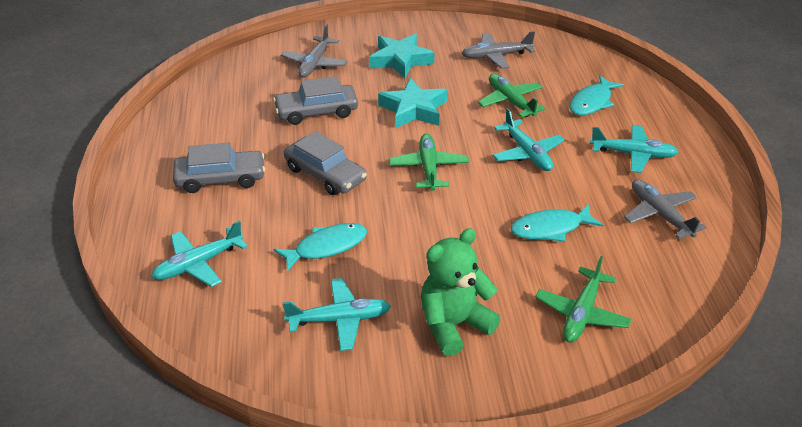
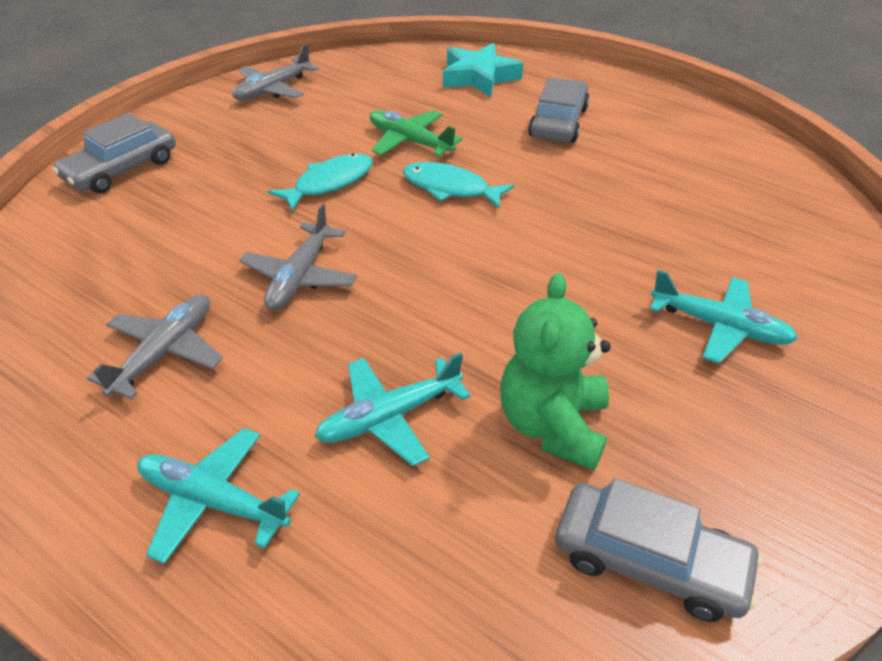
green plane: 3 -> 1
turquoise fish: 3 -> 2
turquoise plane: 4 -> 3
turquoise star: 2 -> 1

